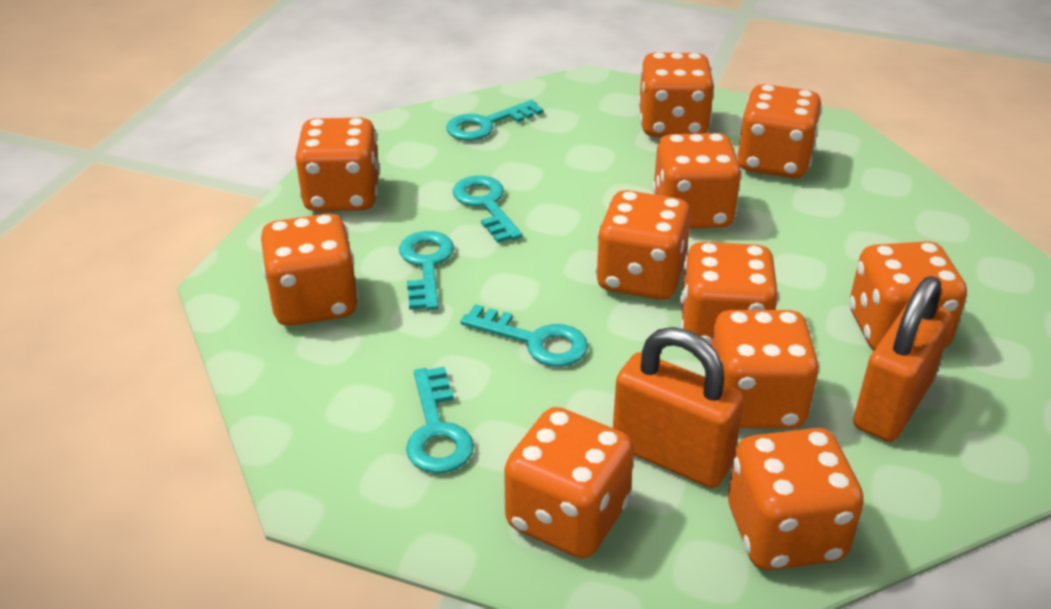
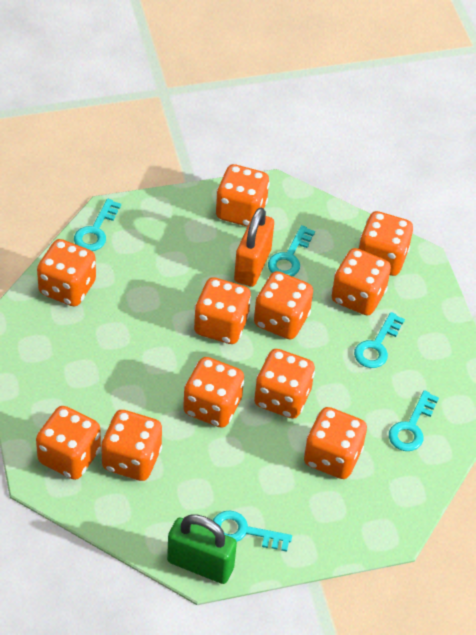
green padlock: 0 -> 1
orange padlock: 2 -> 1

